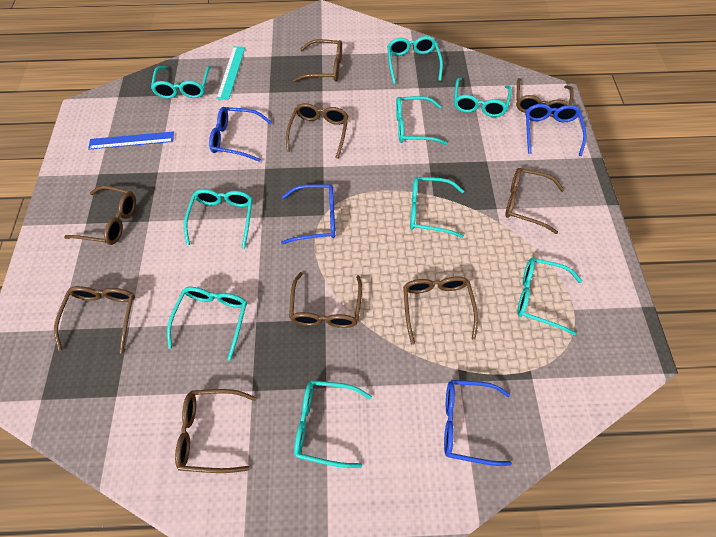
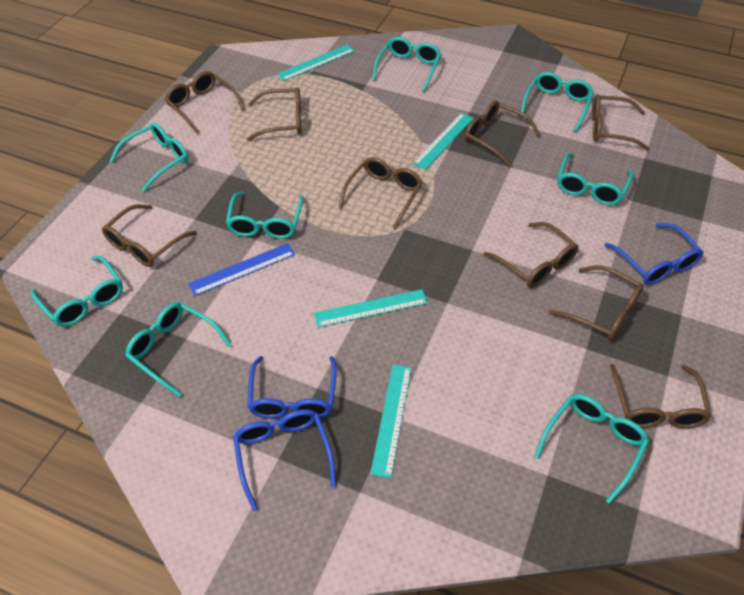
blue glasses: 4 -> 3
turquoise glasses: 9 -> 8
turquoise ruler: 1 -> 4

